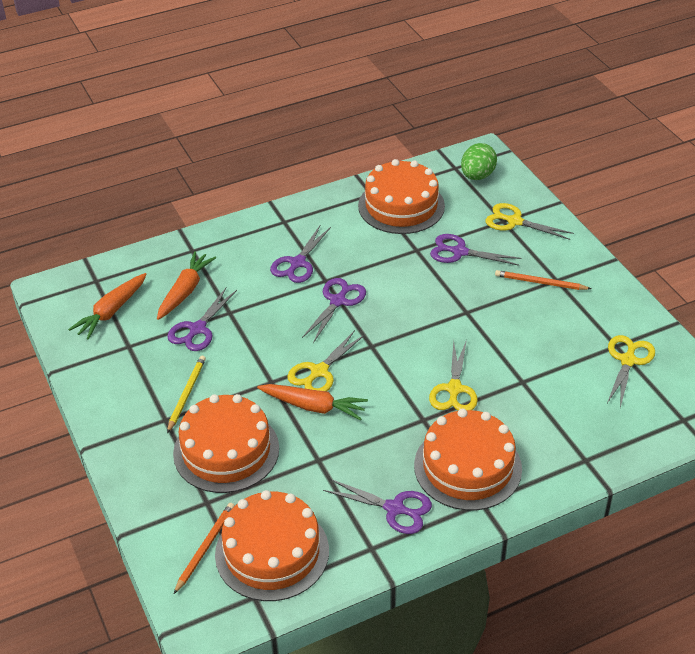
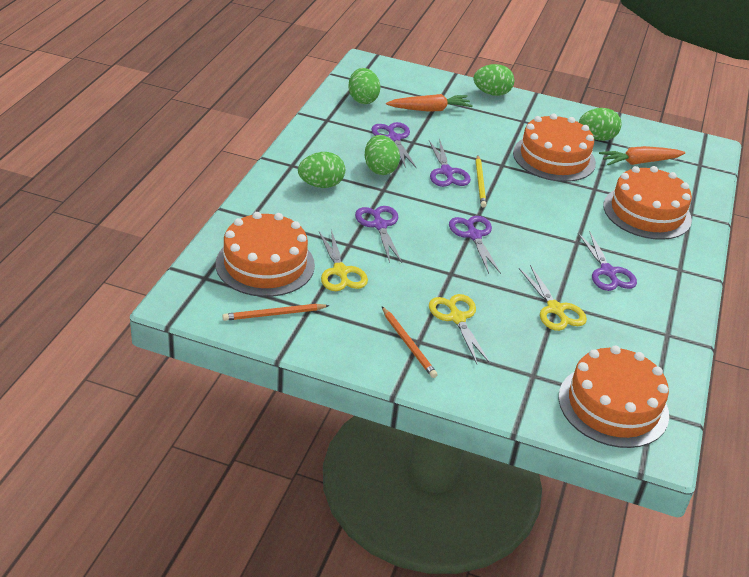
green egg: 1 -> 5
orange carrot: 3 -> 2
yellow scissors: 4 -> 3

